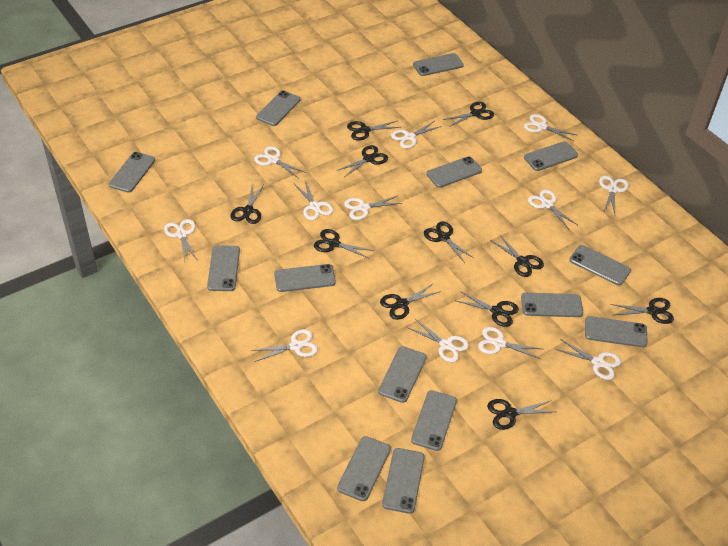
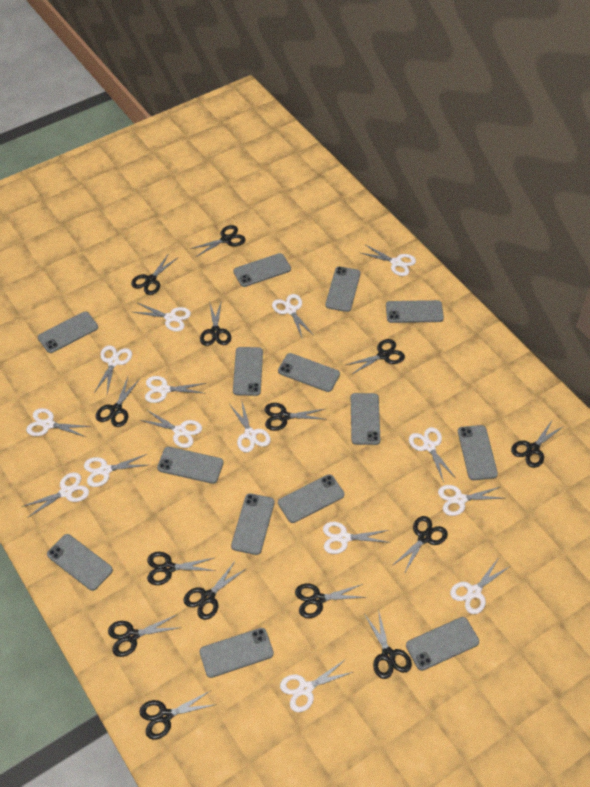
black scissors: 11 -> 14
white scissors: 12 -> 15

